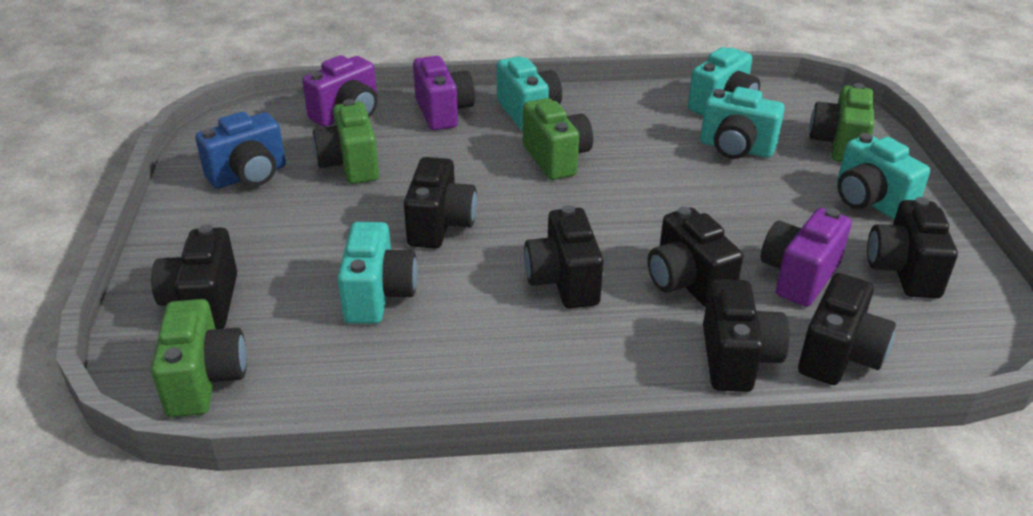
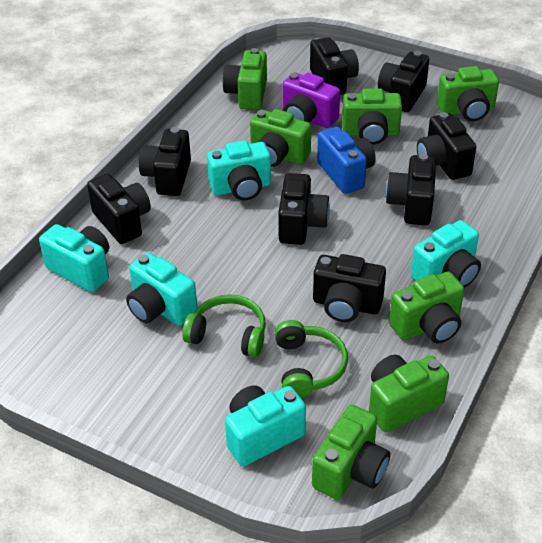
black camera: 7 -> 8
green camera: 4 -> 7
green headphones: 0 -> 2
purple camera: 3 -> 1

